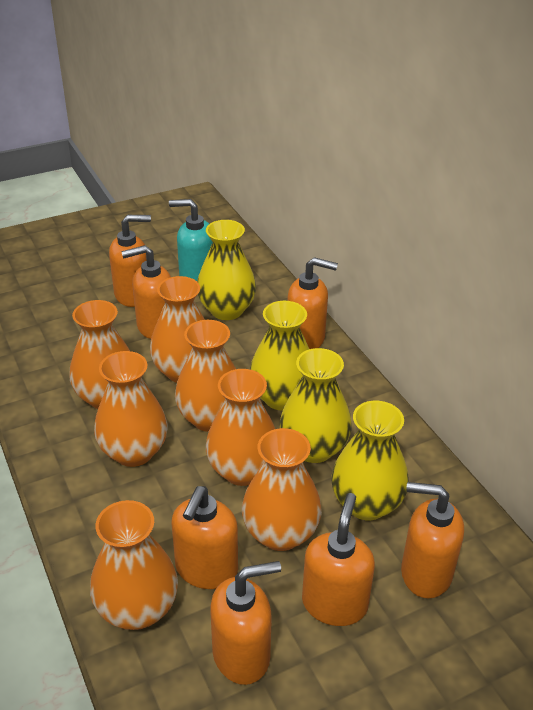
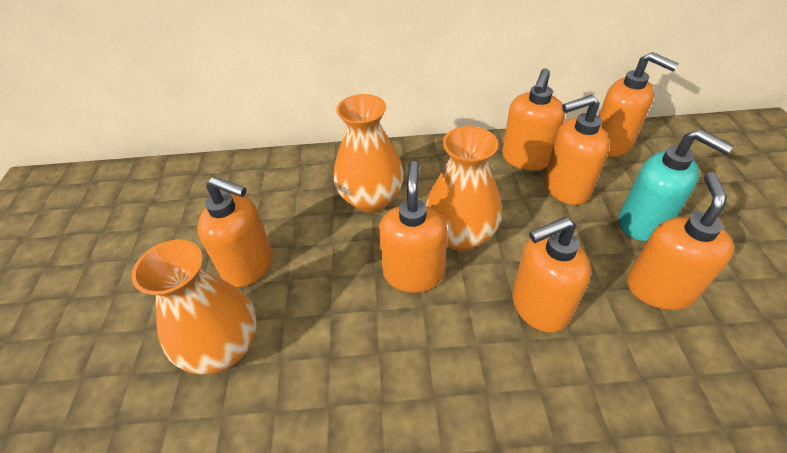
orange vase: 7 -> 3
yellow vase: 4 -> 0

